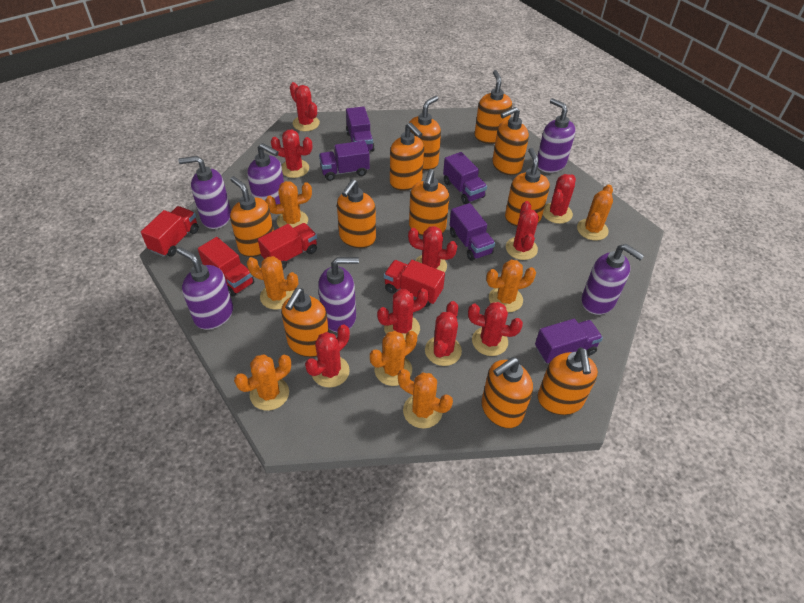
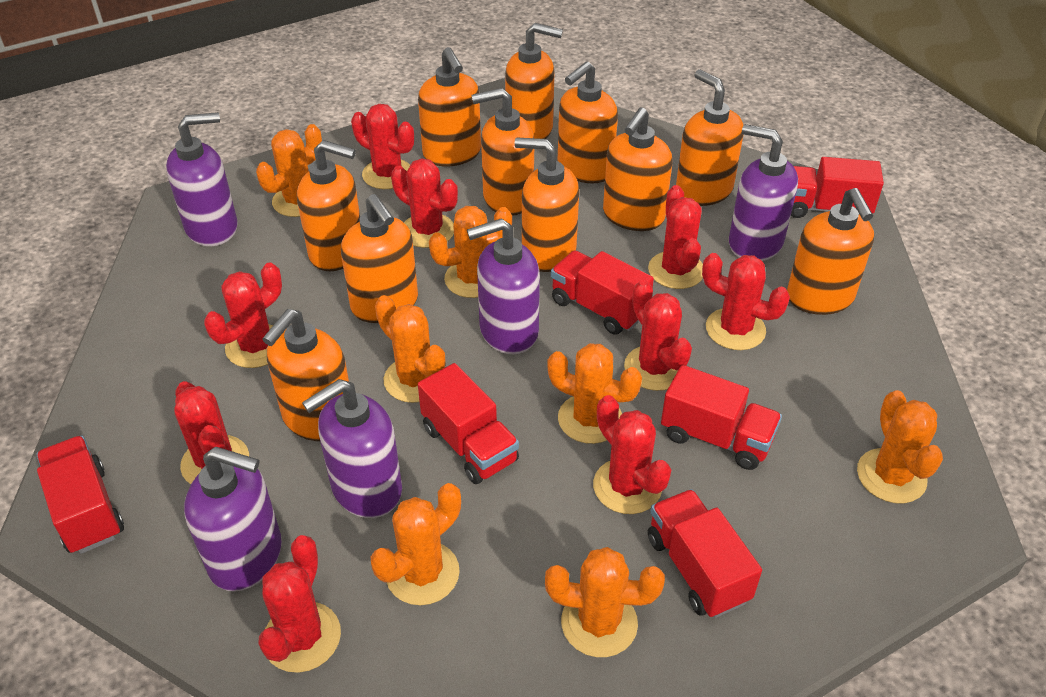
purple soap dispenser: 6 -> 5
purple truck: 5 -> 0
red truck: 4 -> 6

